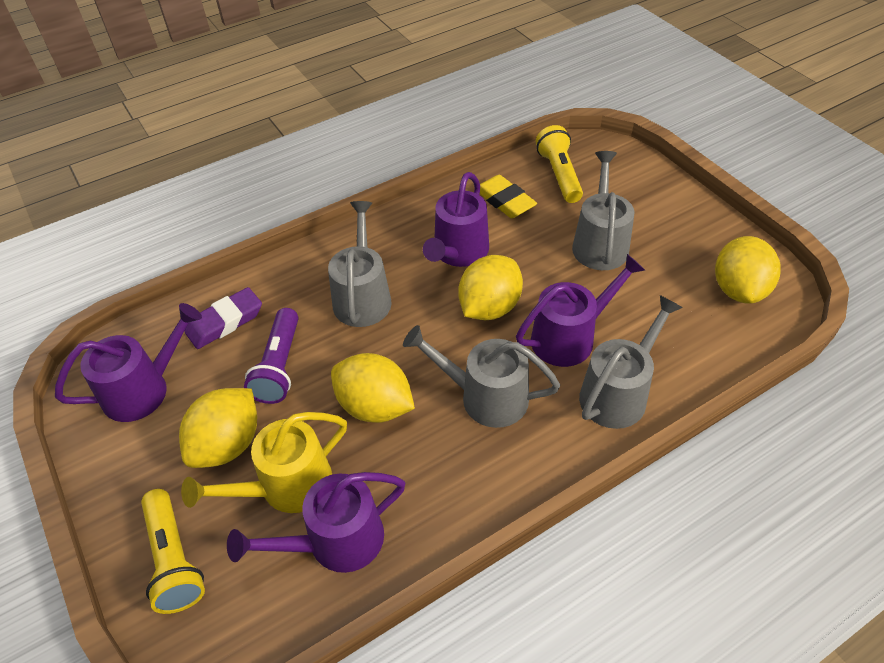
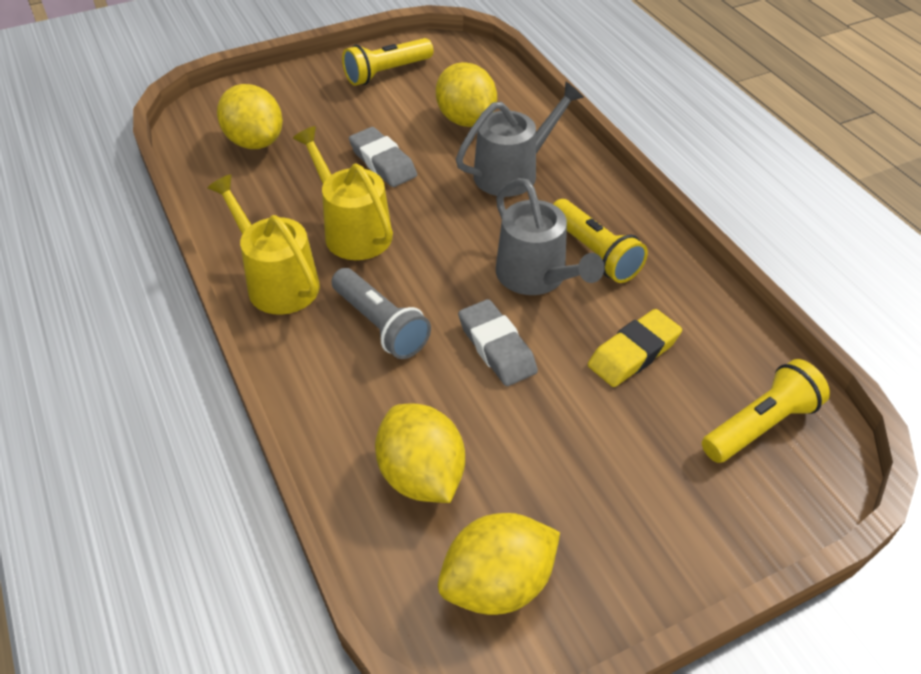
grey eraser: 0 -> 2
grey flashlight: 0 -> 1
grey watering can: 4 -> 2
purple eraser: 1 -> 0
purple flashlight: 1 -> 0
purple watering can: 4 -> 0
yellow flashlight: 2 -> 3
yellow watering can: 1 -> 2

